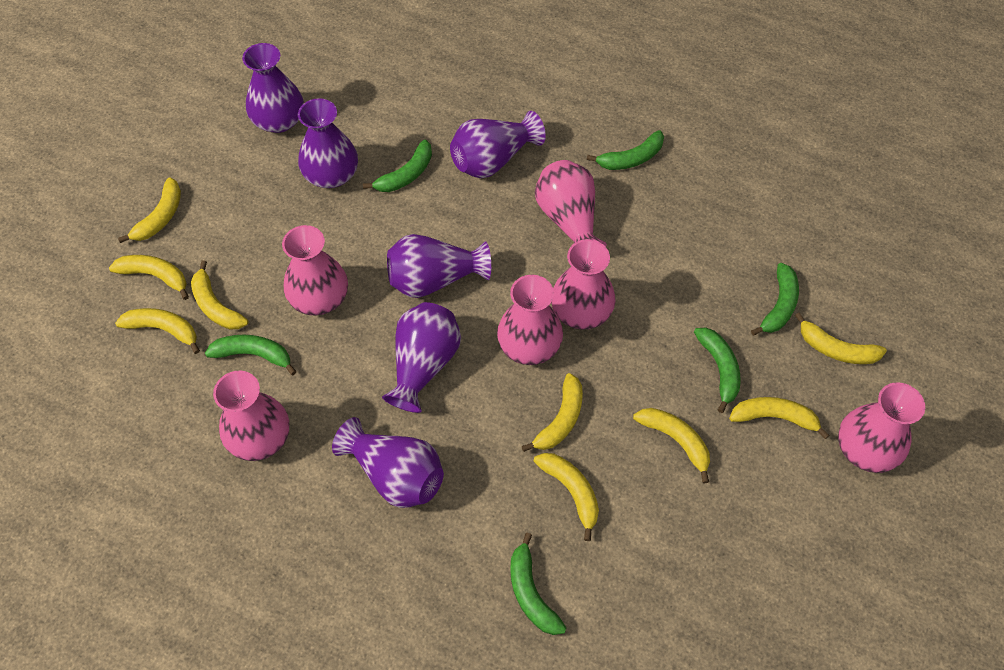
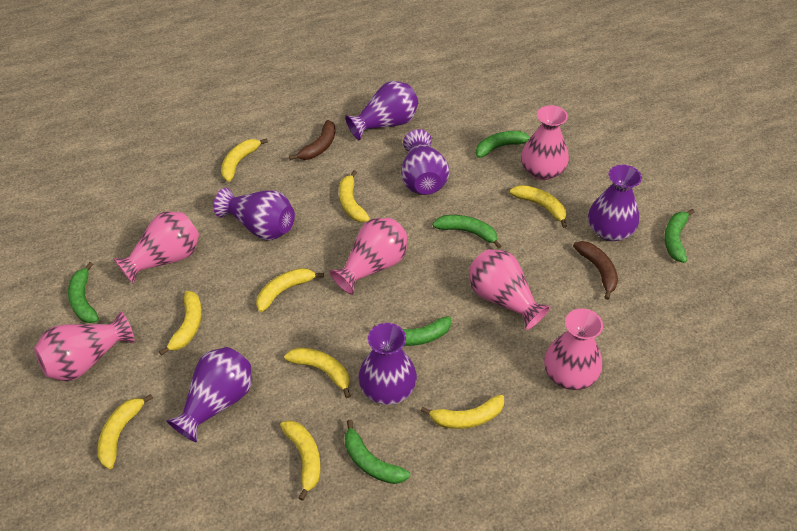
brown banana: 0 -> 2

